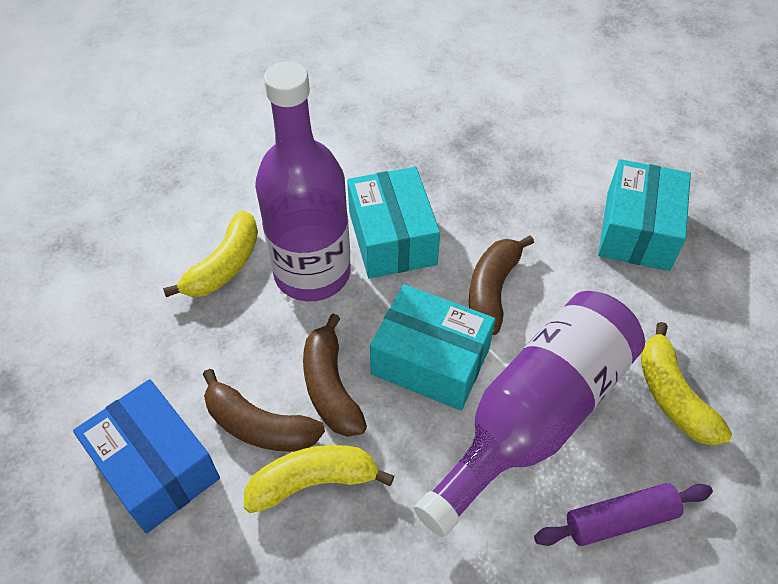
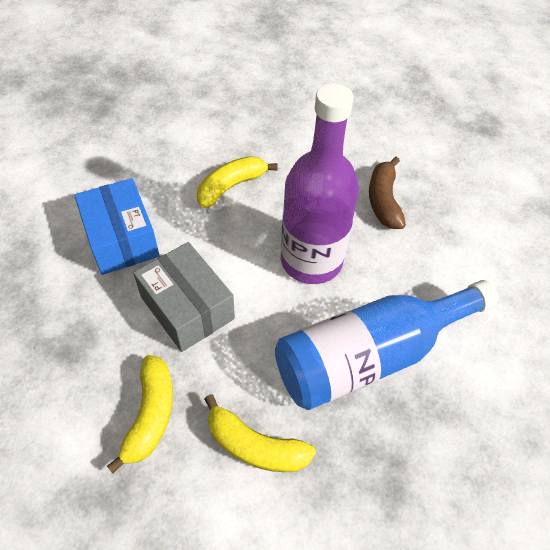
blue bottle: 0 -> 1
brown banana: 3 -> 1
grey box: 0 -> 1
purple bottle: 2 -> 1
purple rolling pin: 1 -> 0
turquoise box: 3 -> 0

